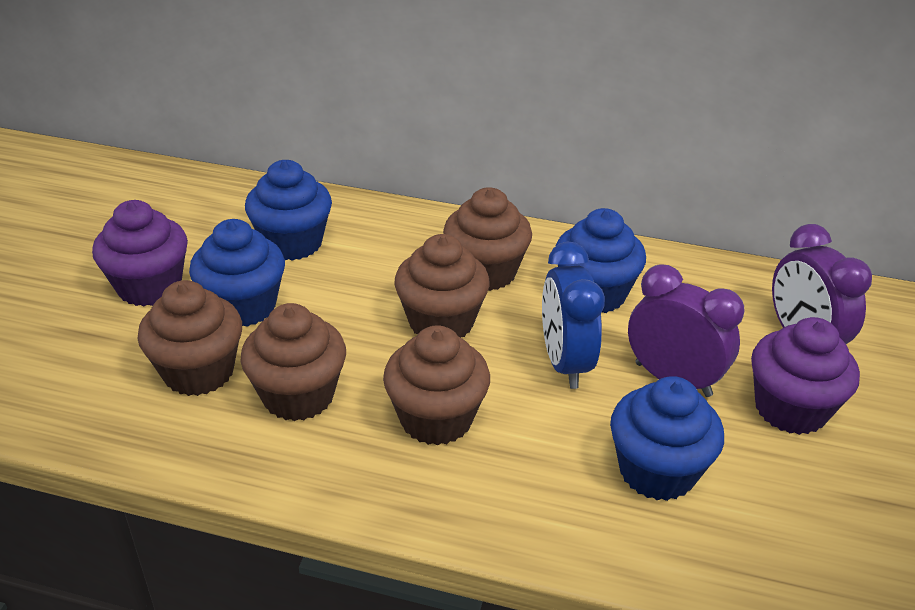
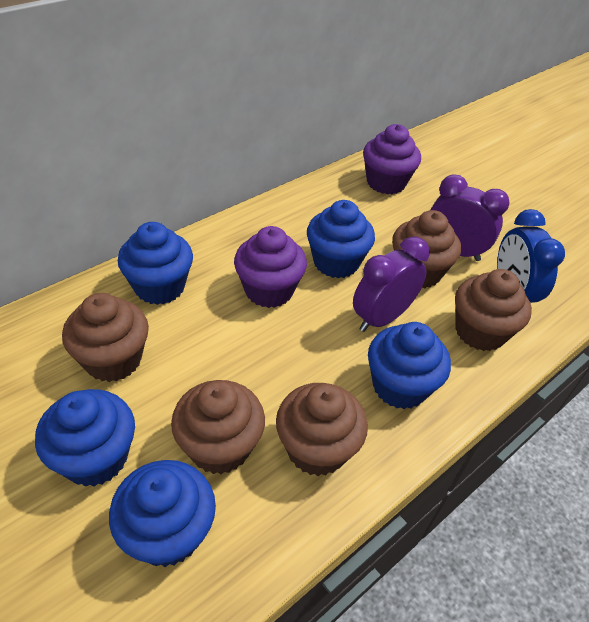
blue cupcake: 4 -> 5

